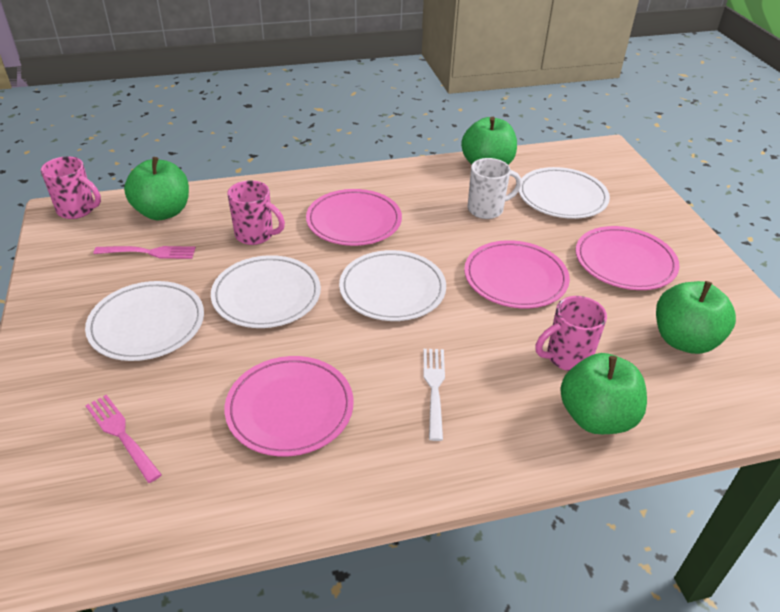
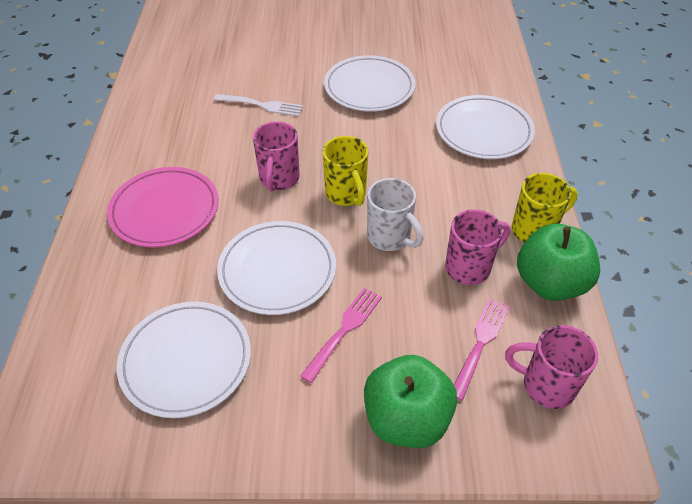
green apple: 4 -> 2
pink plate: 4 -> 1
yellow mug: 0 -> 2

